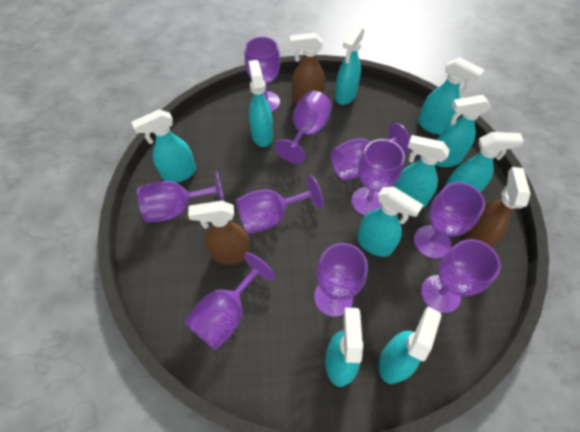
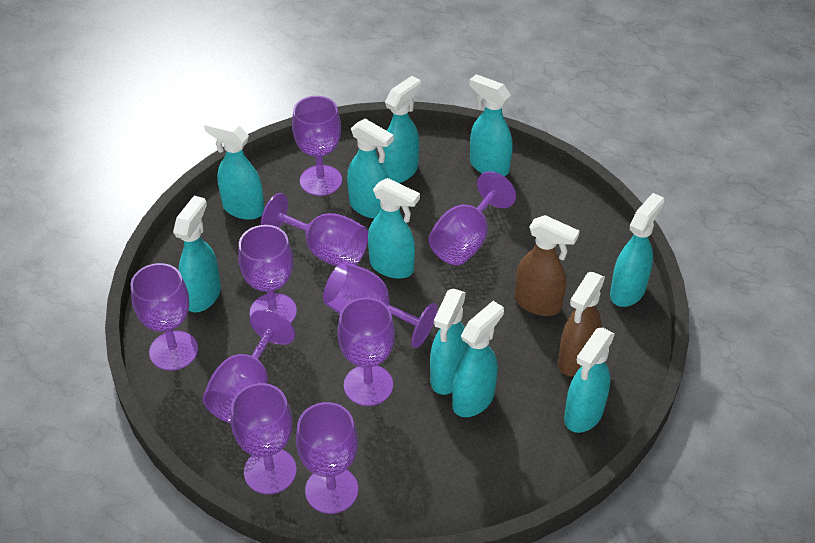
brown spray bottle: 3 -> 2

